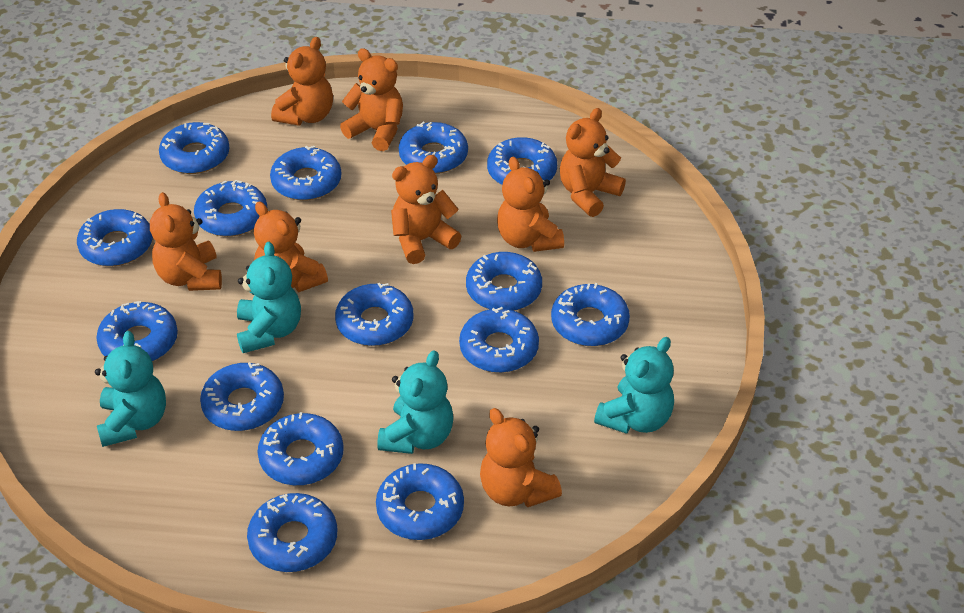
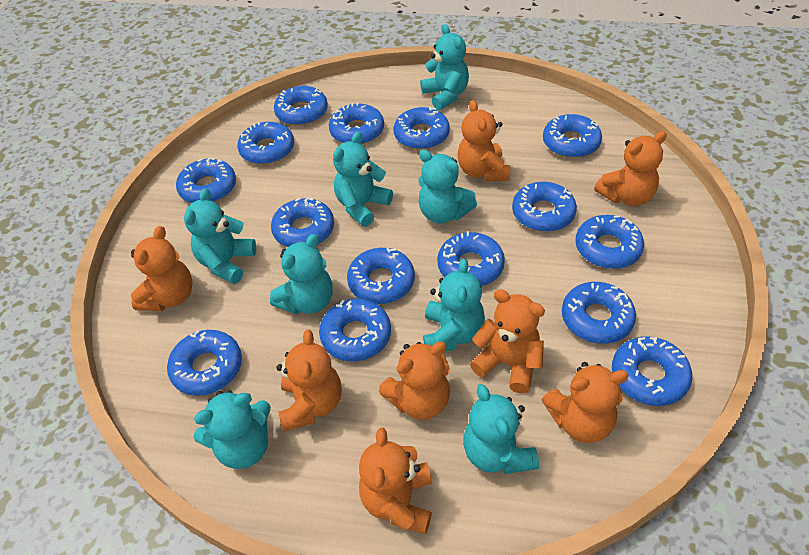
turquoise teddy bear: 4 -> 8

